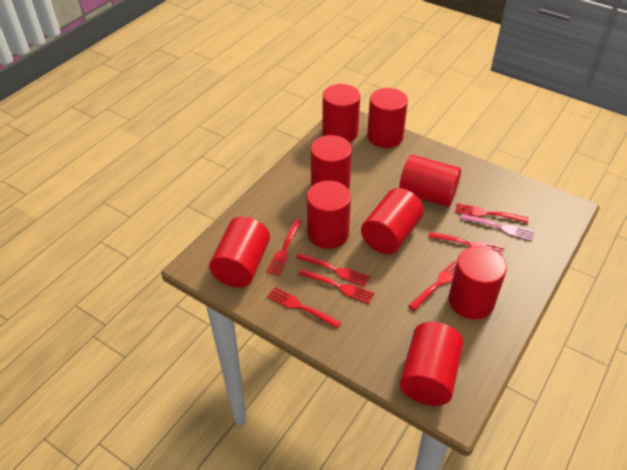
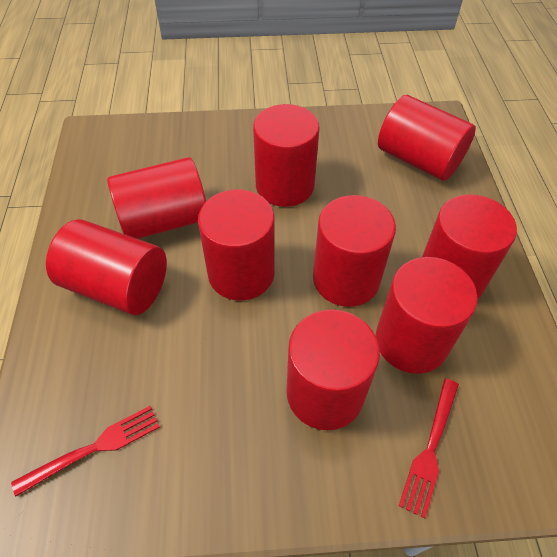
pink fork: 1 -> 0
red fork: 7 -> 2

